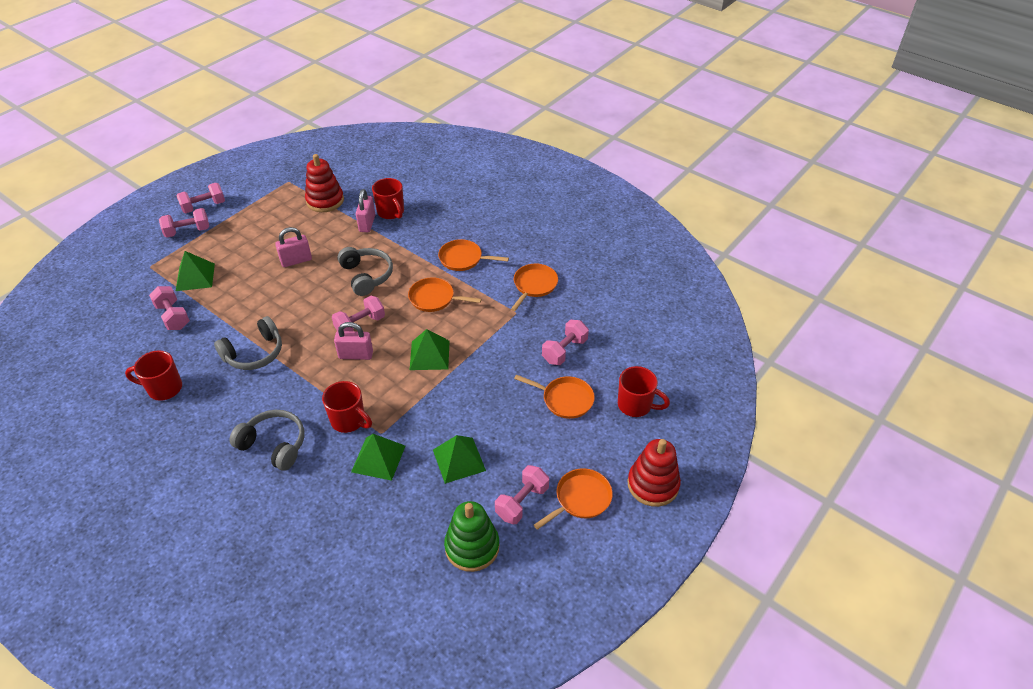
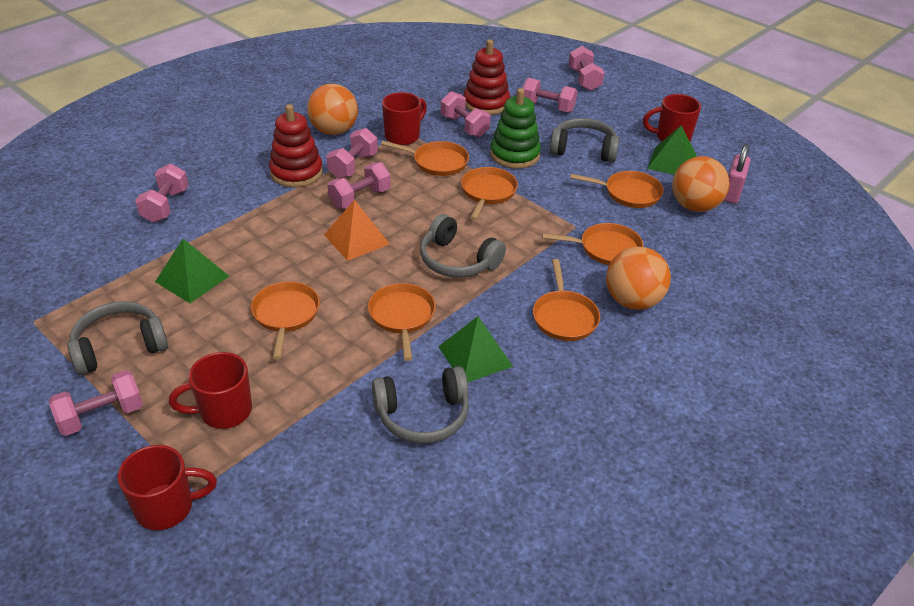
green pyramid: 4 -> 3
grey headphones: 3 -> 4
orange ball: 0 -> 3
orange pan: 5 -> 7
orange pyramid: 0 -> 1
pink dumbbell: 6 -> 7
pink padlock: 3 -> 1

